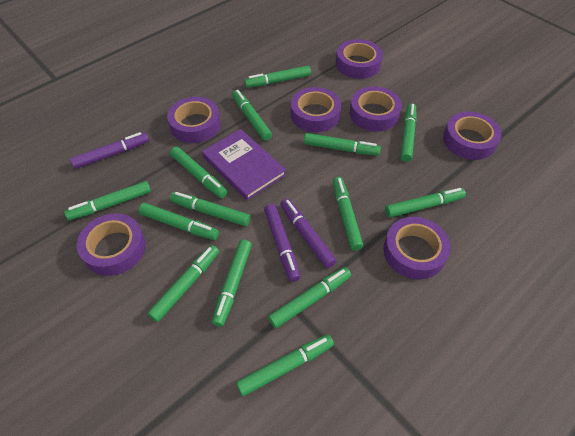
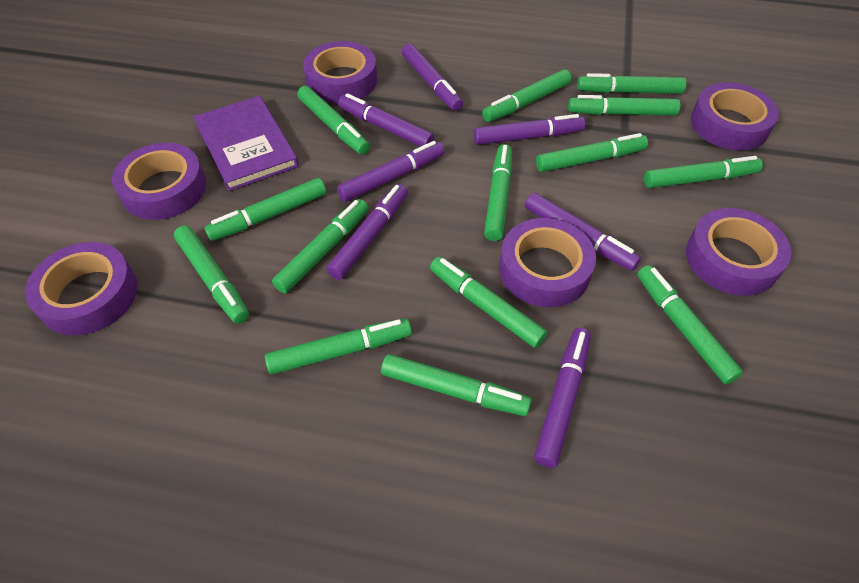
purple marker: 3 -> 7
purple tape: 7 -> 6

